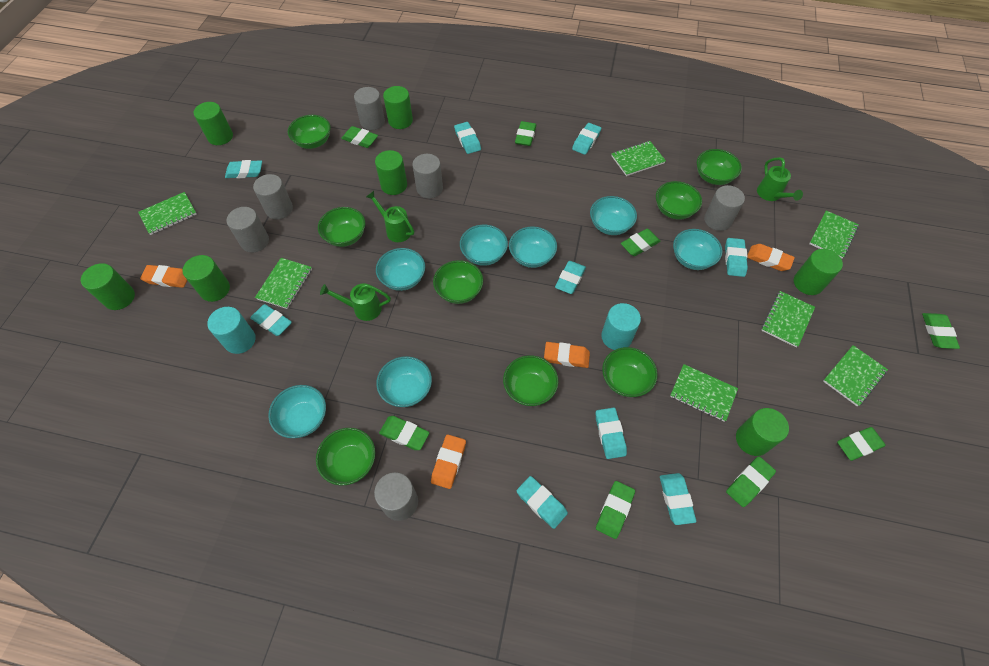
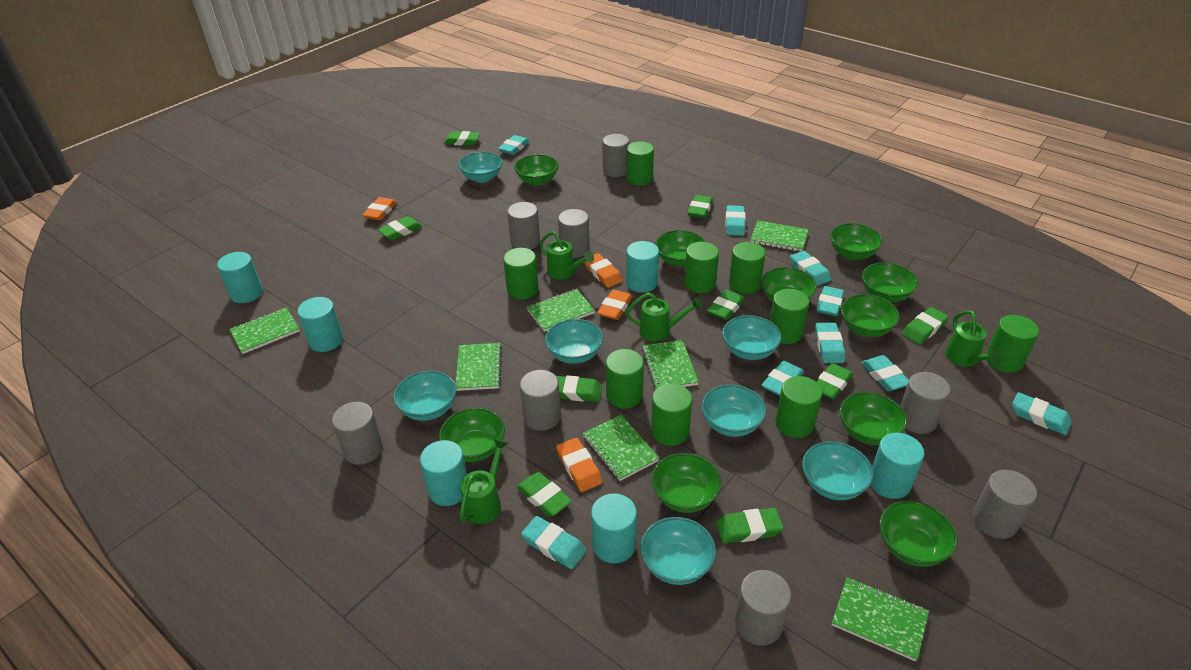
green bowl: 8 -> 10
green cylinder: 7 -> 9
green eraser: 8 -> 9
green watering can: 3 -> 4
grey cylinder: 6 -> 8
turquoise cylinder: 2 -> 6

